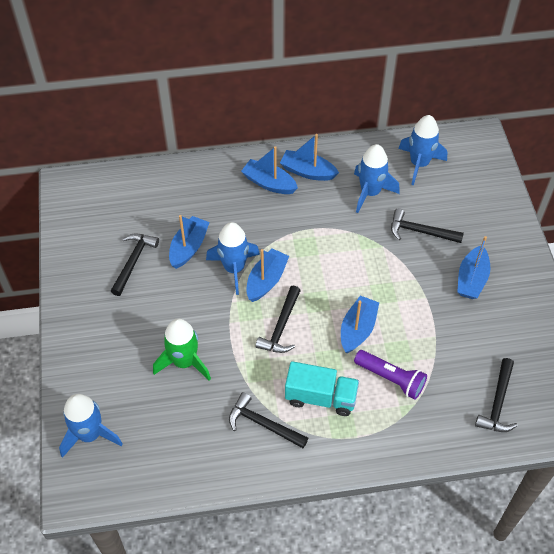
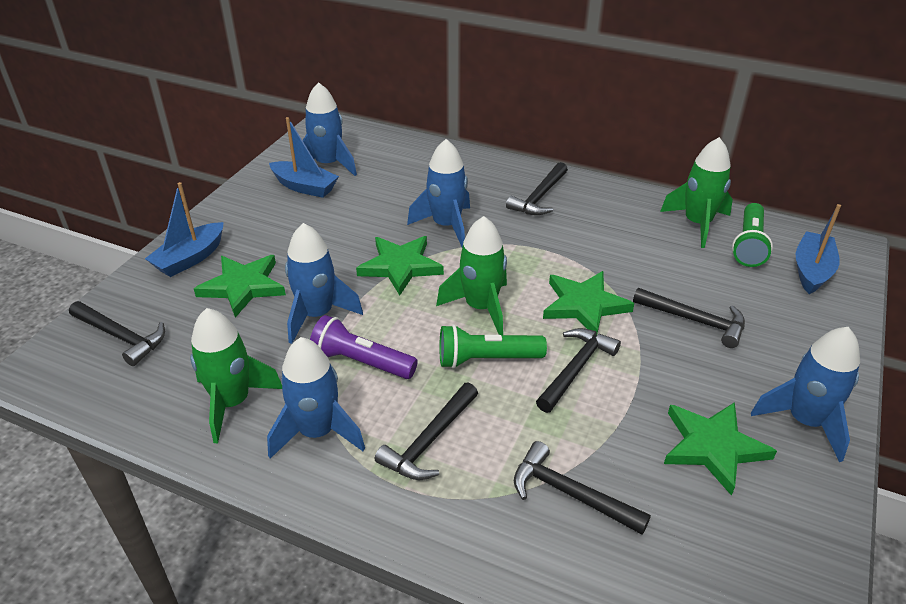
black hammer: 5 -> 6
blue boat: 6 -> 3
blue rocket: 4 -> 5
green flashlight: 0 -> 2
green rocket: 1 -> 3
green star: 0 -> 4
turquoise truck: 1 -> 0

